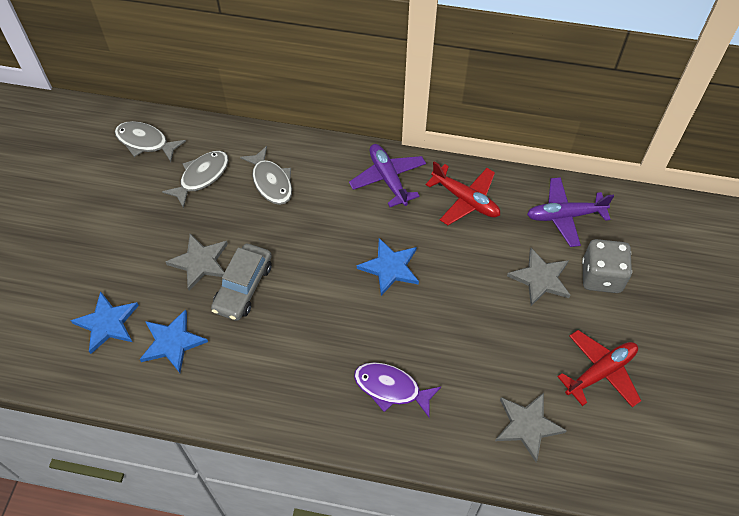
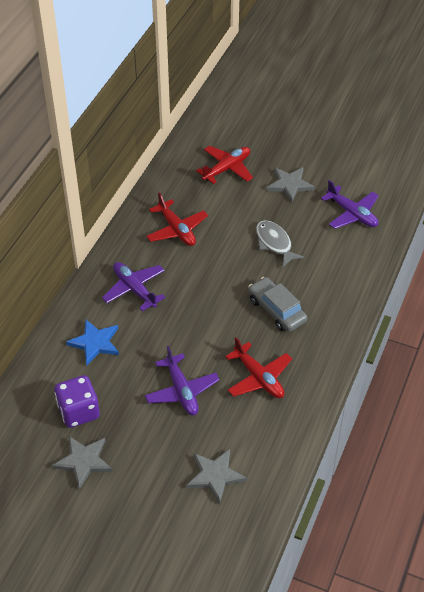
blue star: 3 -> 1
grey dice: 1 -> 0
grey fish: 3 -> 1
purple dice: 0 -> 1
purple fish: 1 -> 0
purple plane: 2 -> 3
red plane: 2 -> 3

